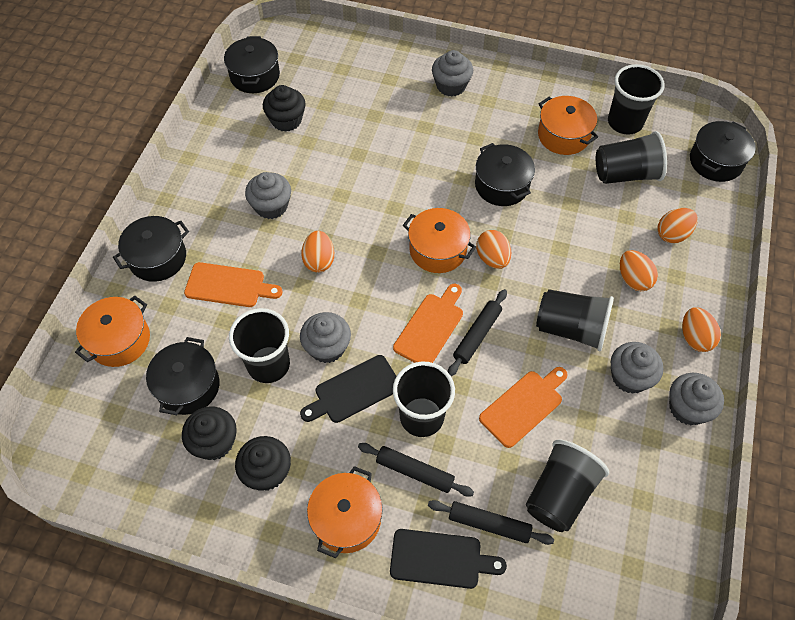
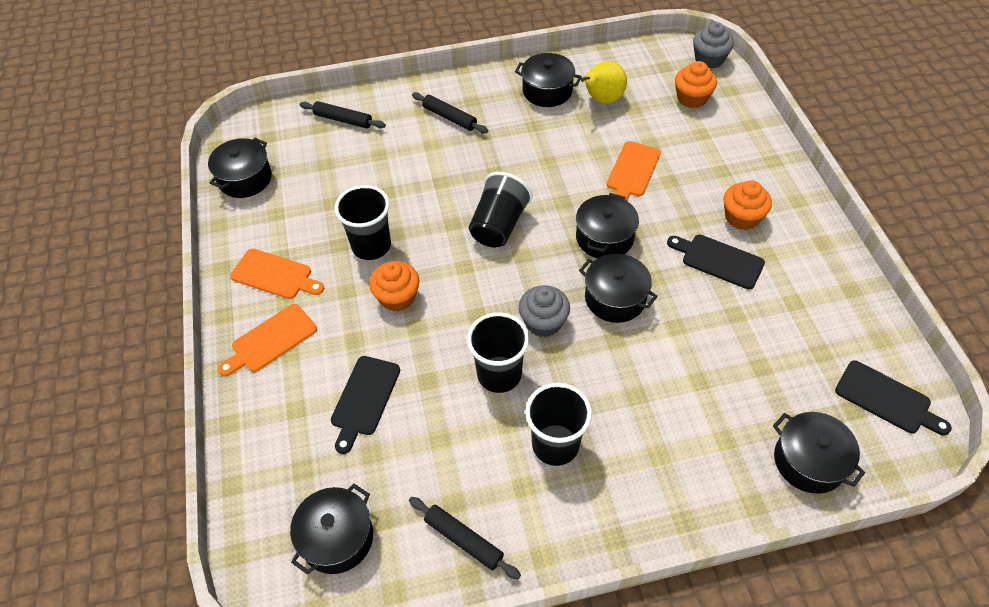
black cup: 6 -> 4
black cupcake: 3 -> 0
black cutting board: 2 -> 3
black pot: 5 -> 6
grey cupcake: 5 -> 2
orange cupcake: 0 -> 3
orange egg: 5 -> 0
orange pot: 4 -> 0
yellow pear: 0 -> 1

